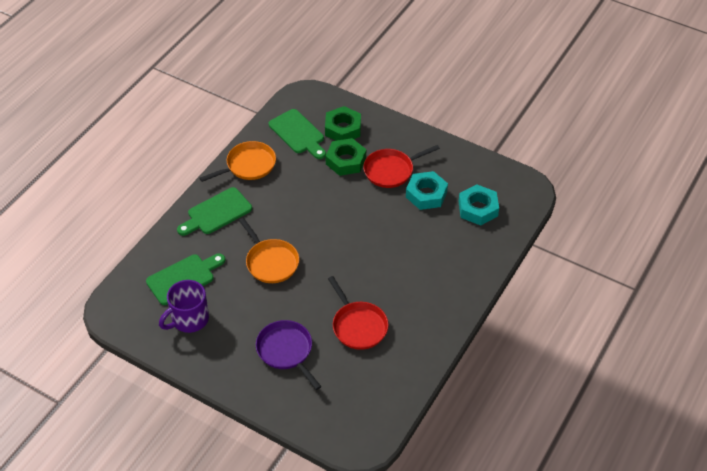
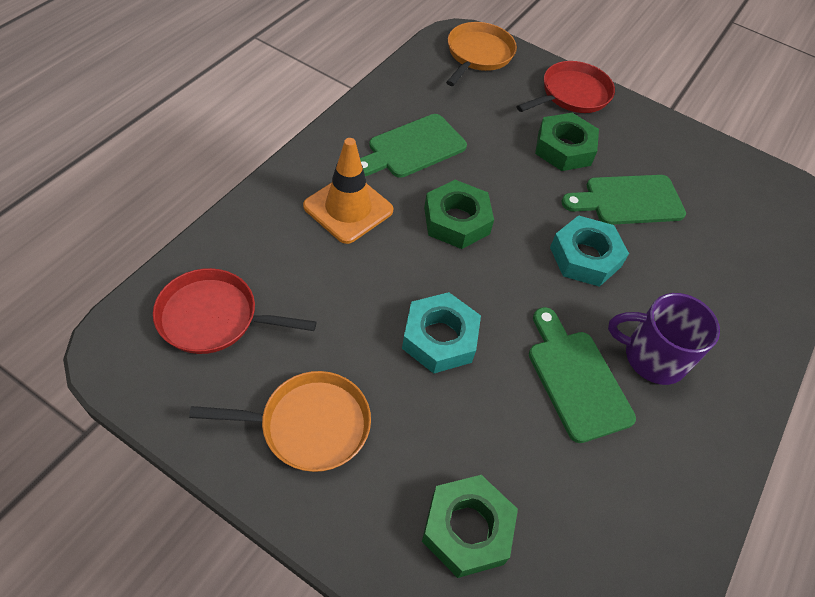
green nut: 2 -> 3
orange traffic cone: 0 -> 1
purple pan: 1 -> 0

